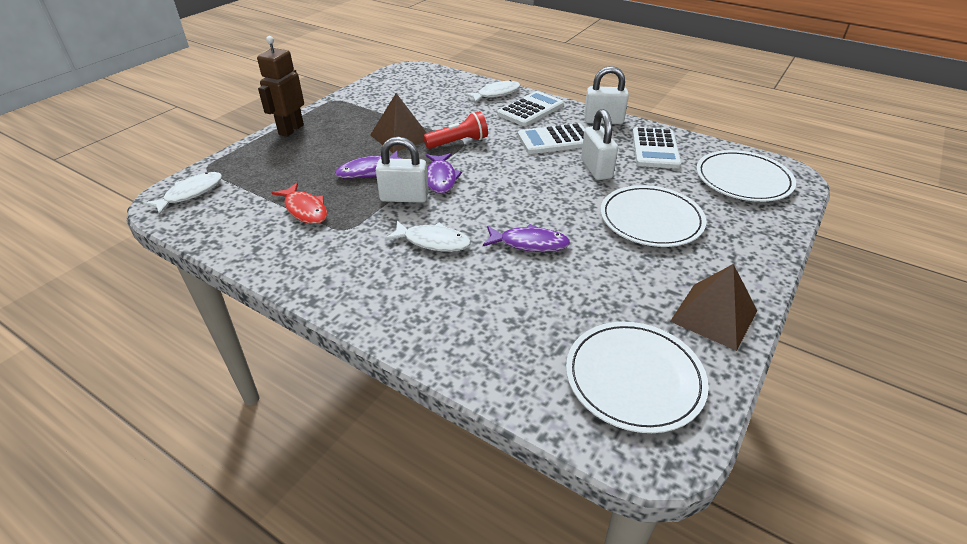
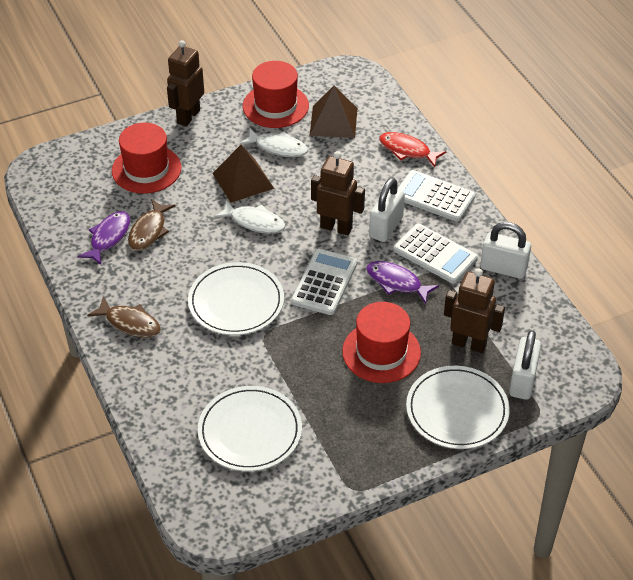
brown fish: 0 -> 2
brown robot: 1 -> 3
purple fish: 3 -> 2
red flashlight: 1 -> 0
red hat: 0 -> 3
white fish: 3 -> 2

